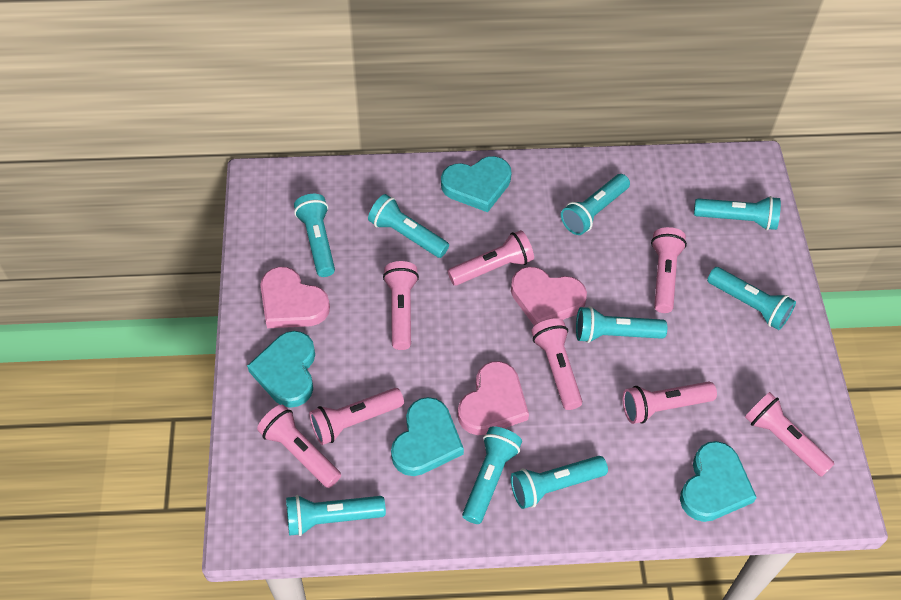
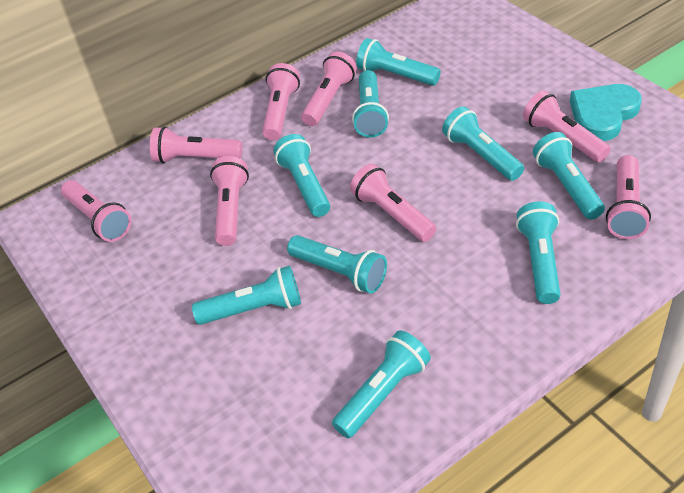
pink heart: 3 -> 0
turquoise heart: 4 -> 1

